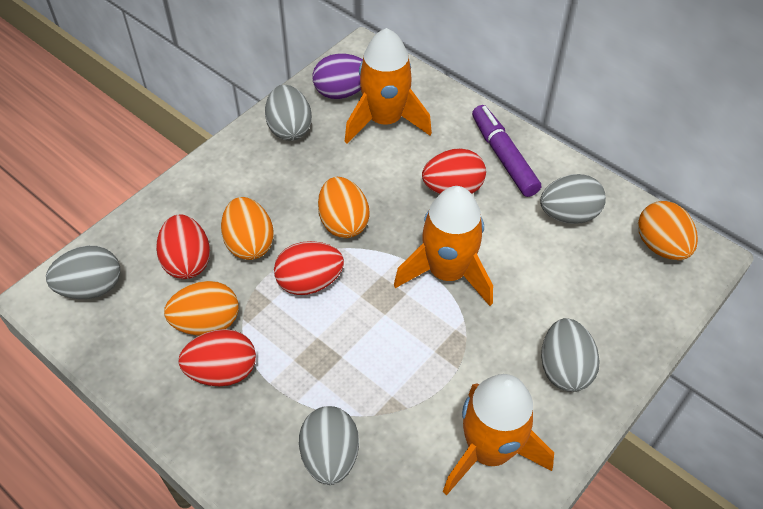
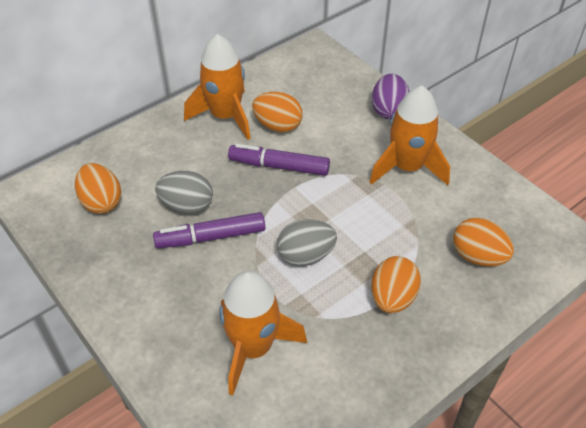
grey egg: 5 -> 2
purple marker: 1 -> 2
red egg: 4 -> 0

